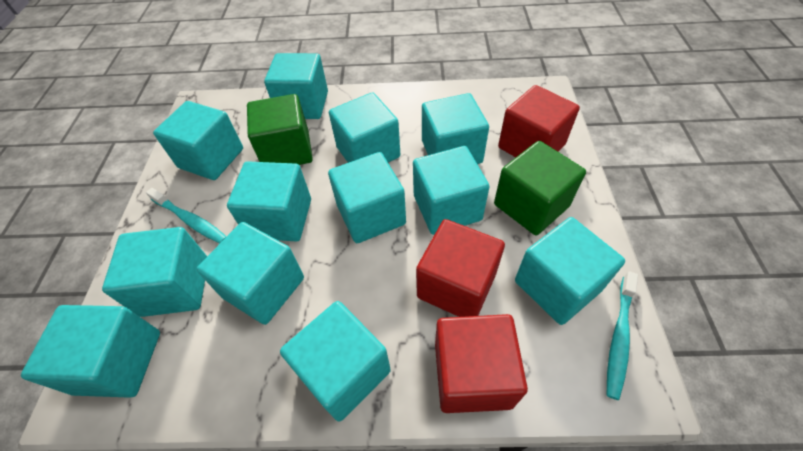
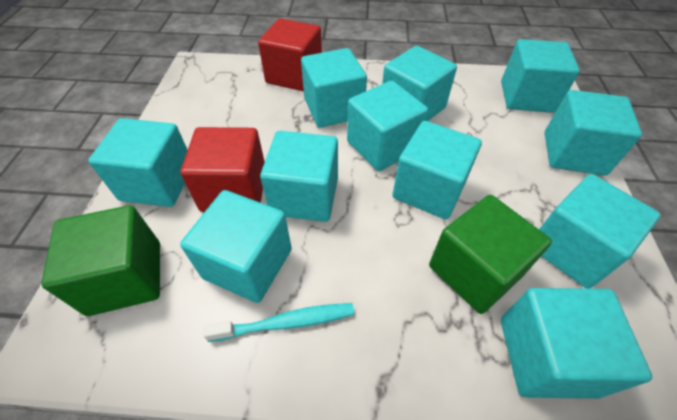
red cube: 3 -> 2
turquoise cube: 12 -> 11
turquoise toothbrush: 2 -> 1

